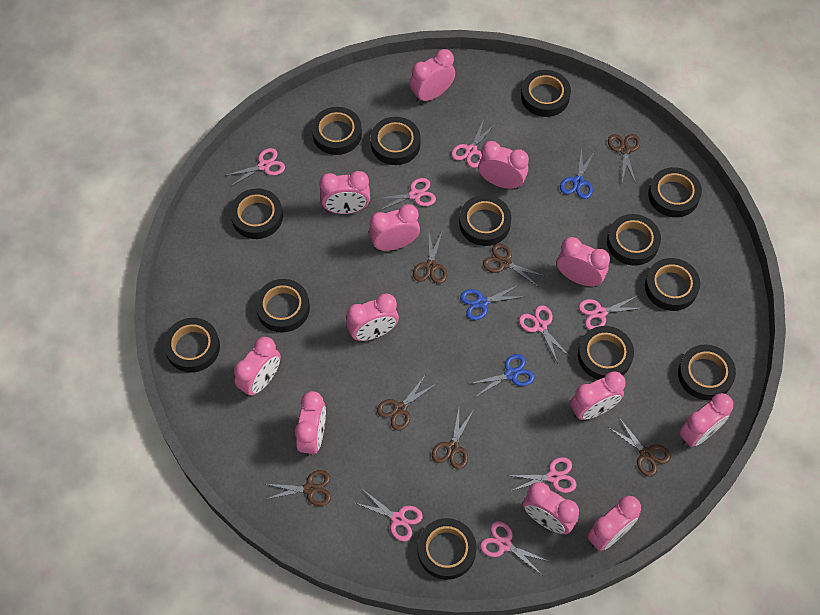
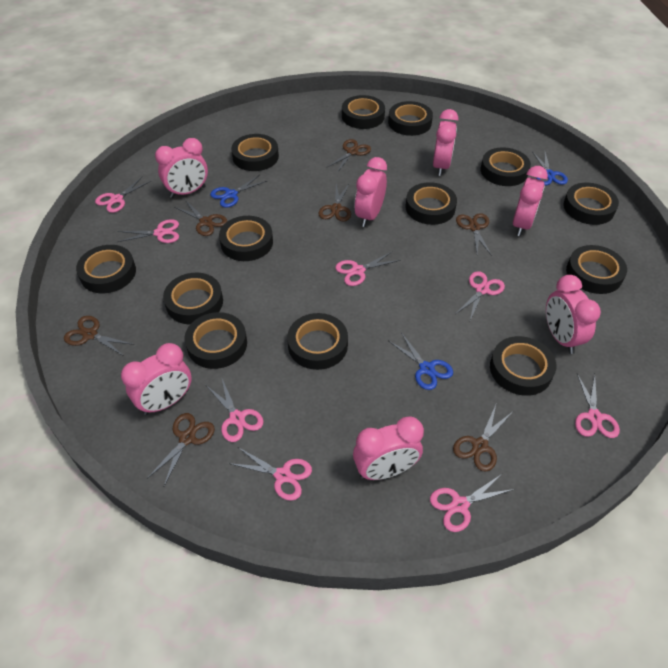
pink clock: 12 -> 7

